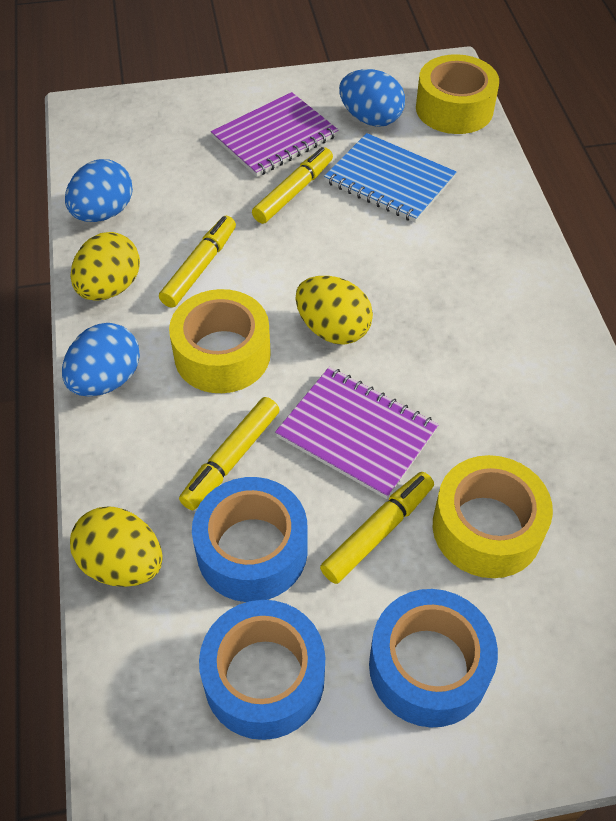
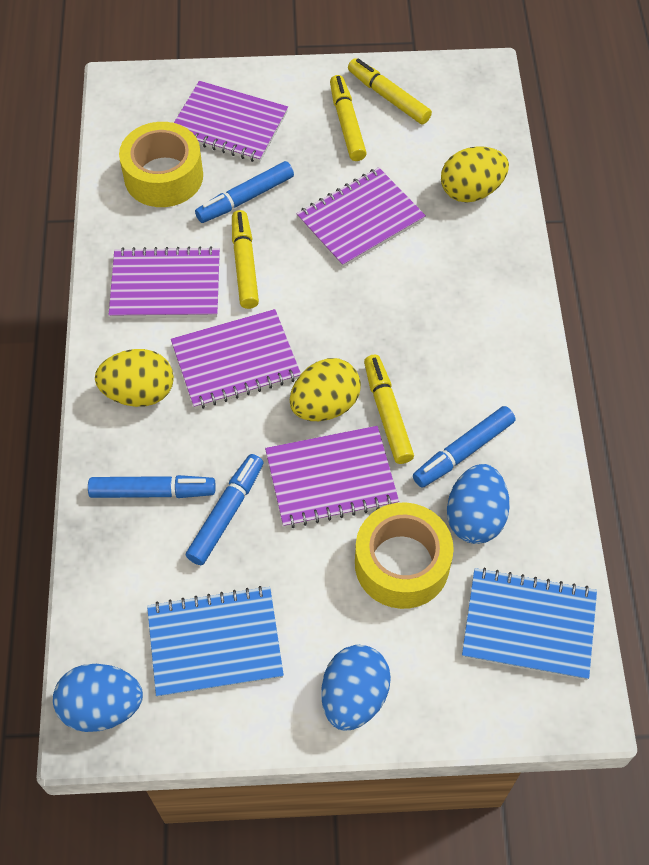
blue marker: 0 -> 4
blue notebook: 1 -> 2
blue tape: 3 -> 0
purple notebook: 2 -> 5
yellow tape: 3 -> 2

